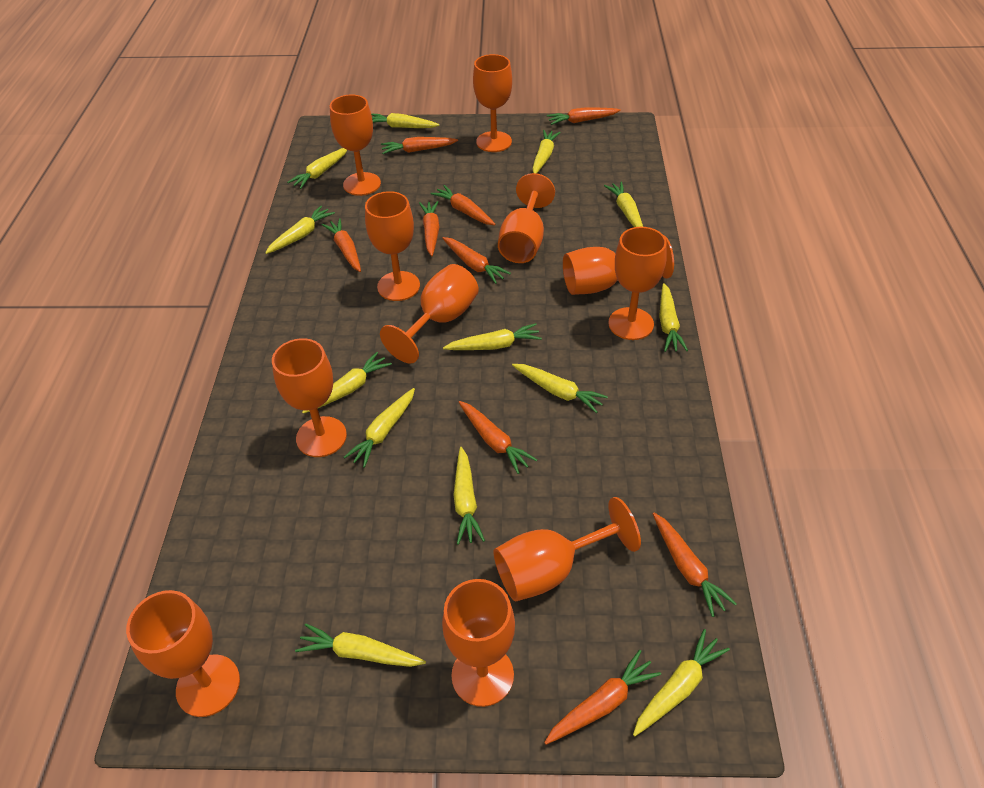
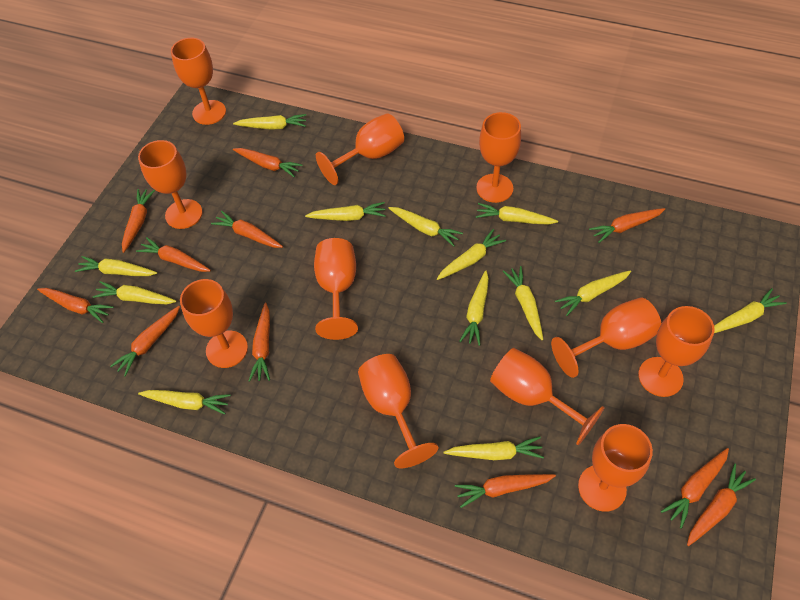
orange carrot: 9 -> 11

